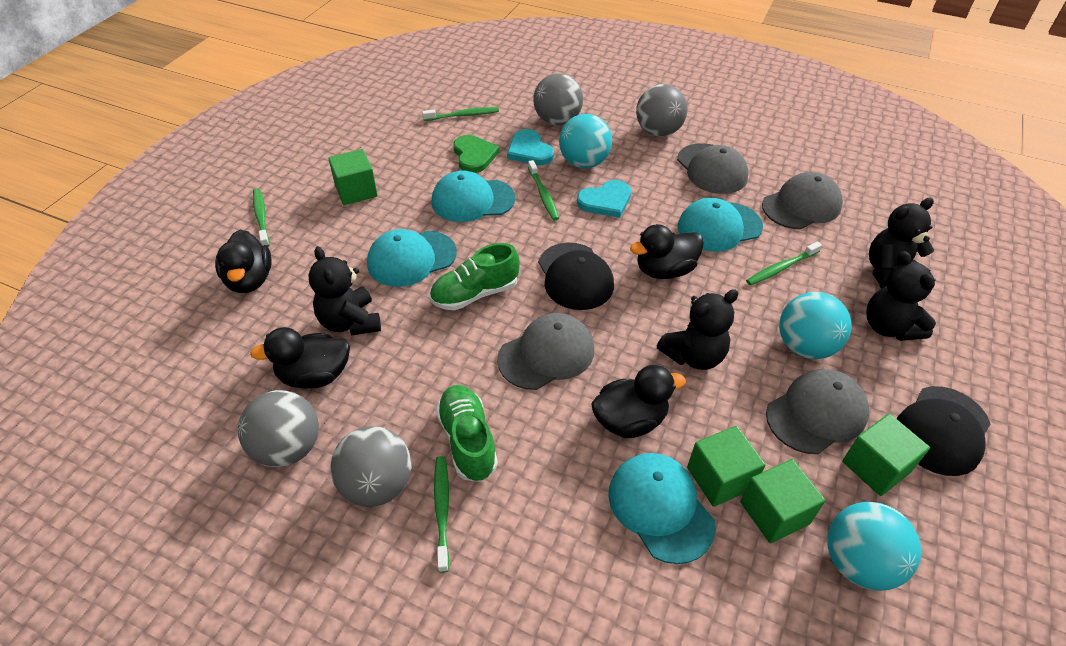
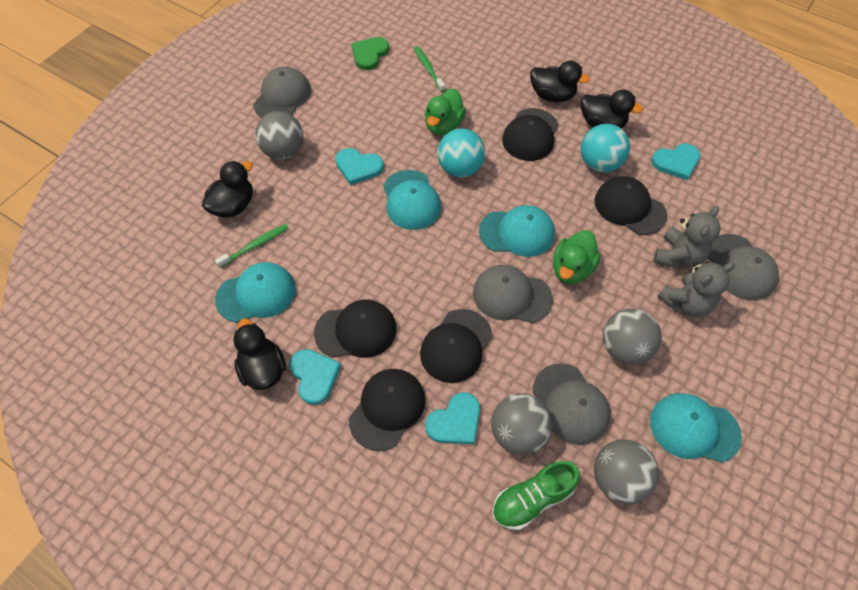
black cap: 2 -> 5
black teddy bear: 4 -> 0
green cube: 4 -> 0
green duck: 0 -> 2
green shoe: 2 -> 1
green toothbrush: 5 -> 2
grey teddy bear: 0 -> 2
turquoise ball: 3 -> 2
turquoise heart: 2 -> 4

